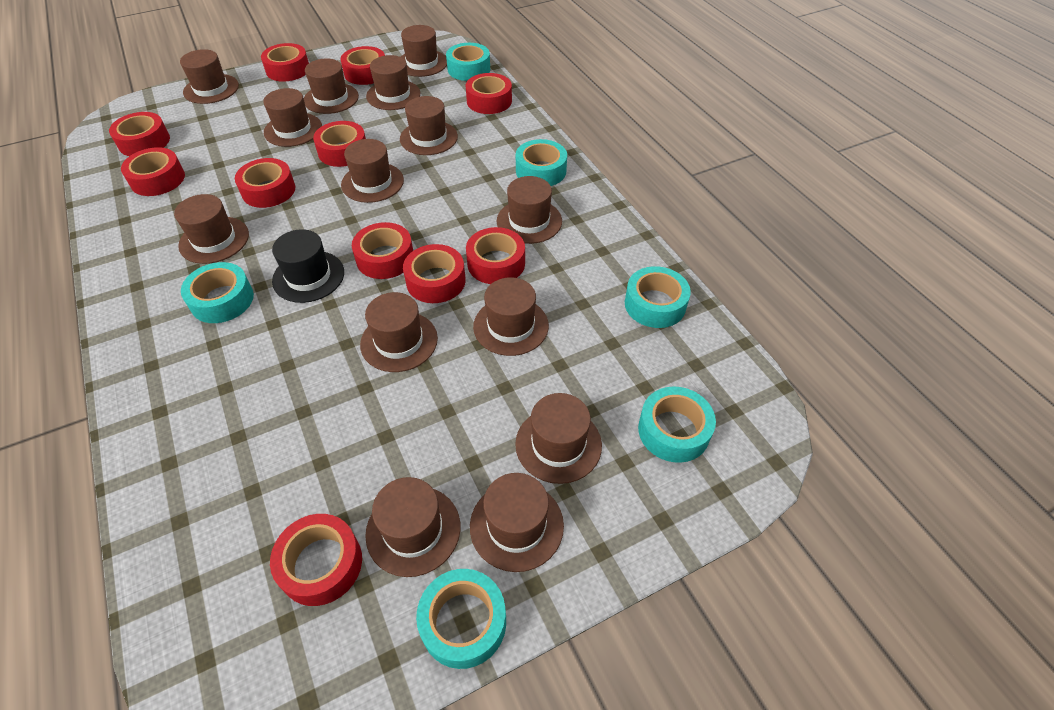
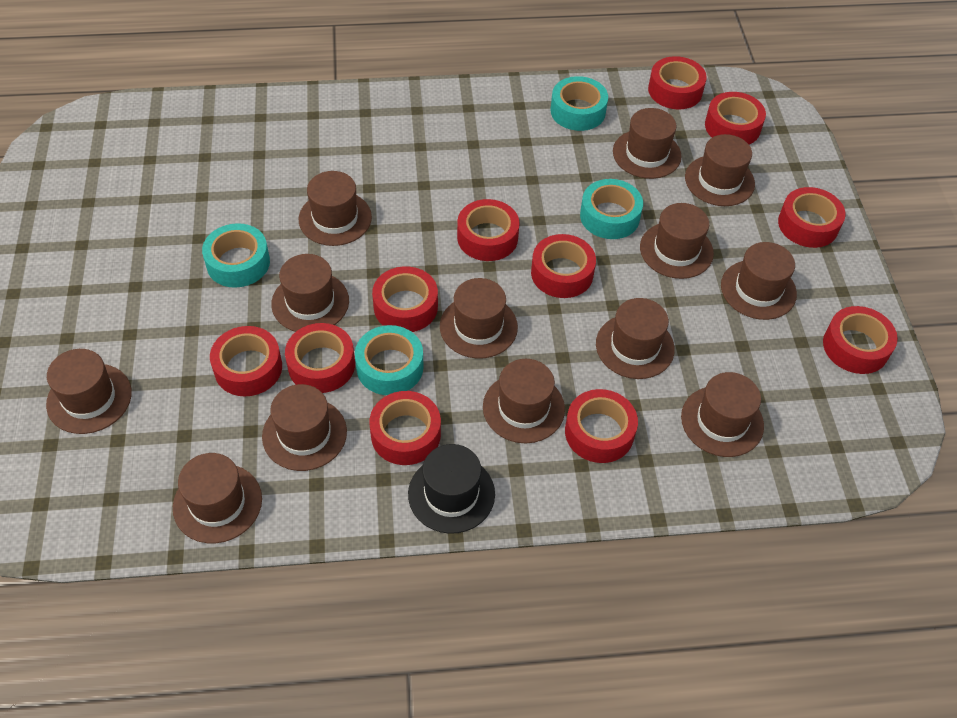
brown hat: 14 -> 13
turquoise tape: 6 -> 4

